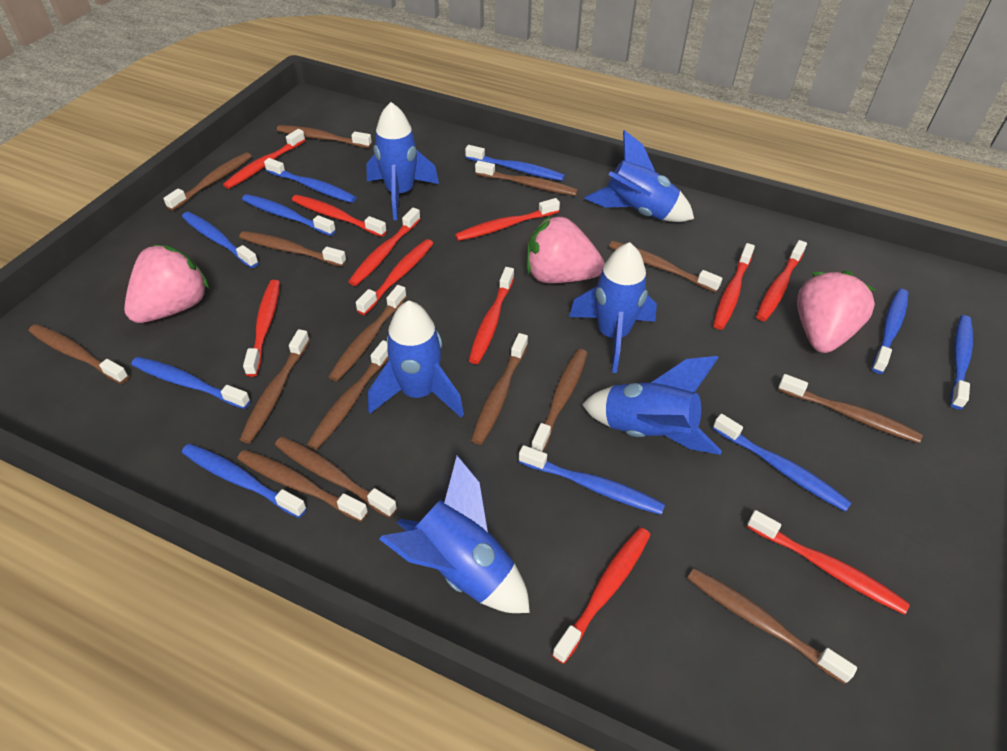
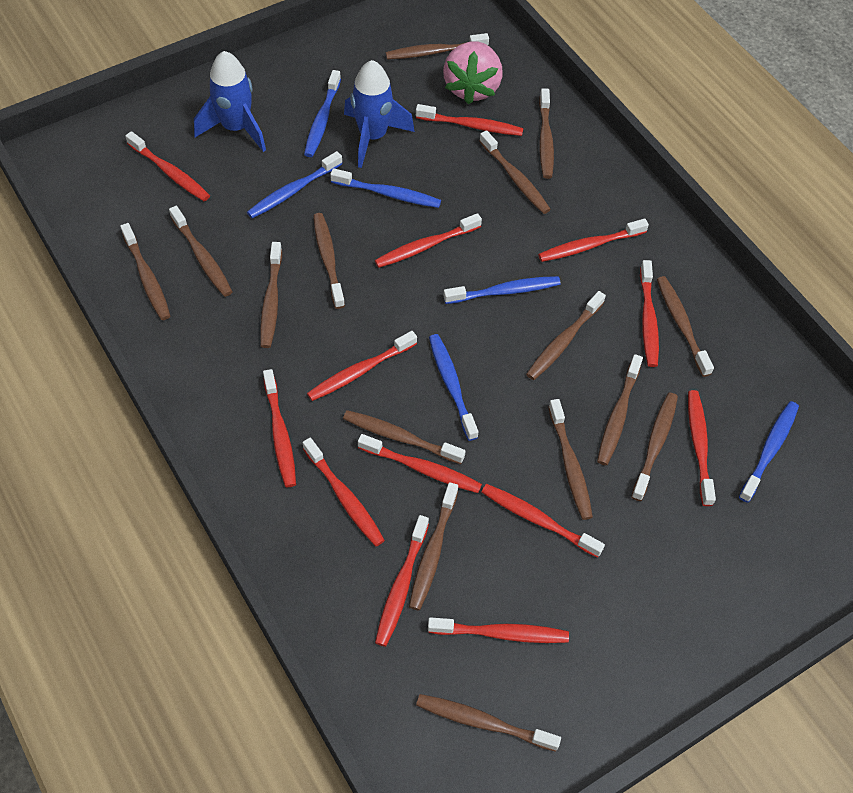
blue rocket: 6 -> 2
blue toothbrush: 10 -> 6
pink strawberry: 3 -> 1
red toothbrush: 11 -> 13

